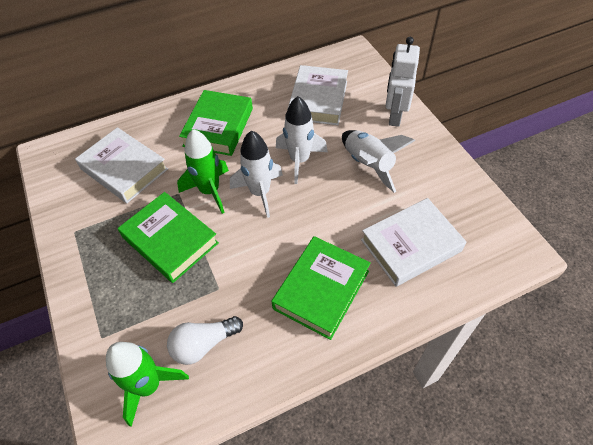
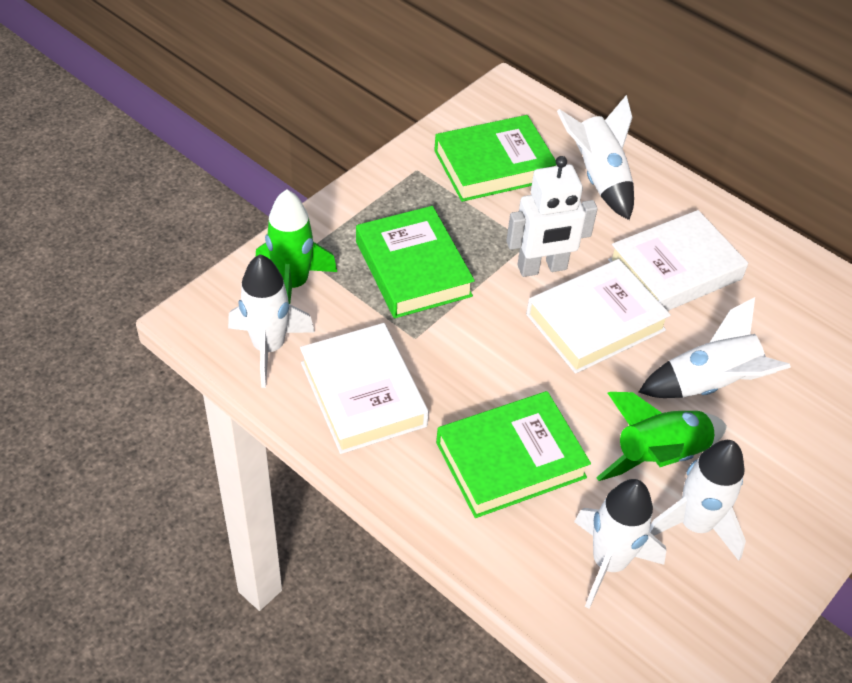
white light bulb: 1 -> 0
white rocket: 3 -> 5

